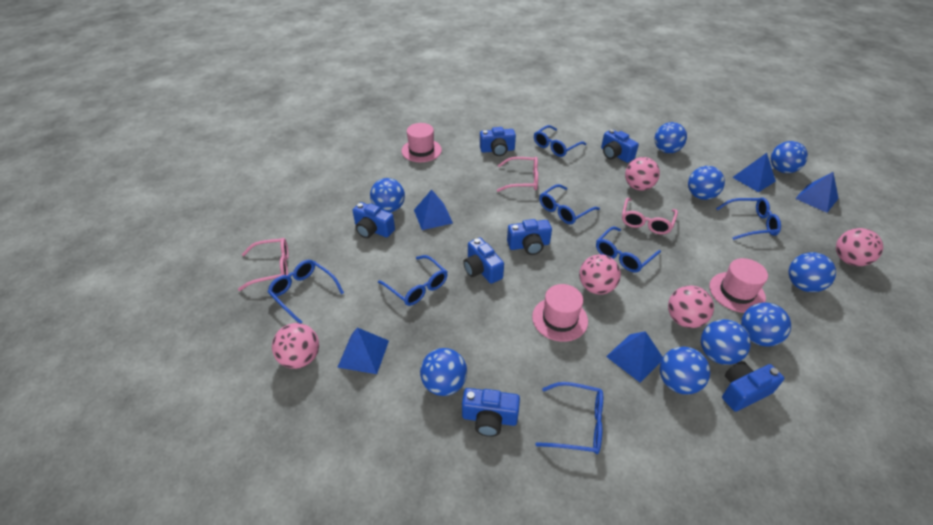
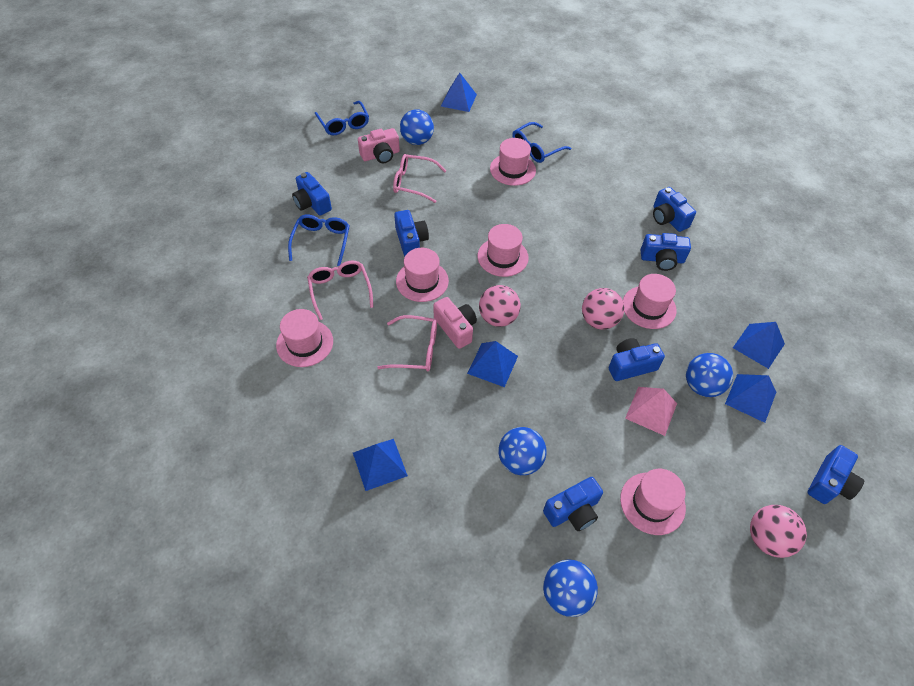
blue ball: 9 -> 4
blue glasses: 7 -> 3
pink ball: 5 -> 3
pink camera: 0 -> 2
pink hat: 3 -> 6
pink pyramid: 0 -> 1

